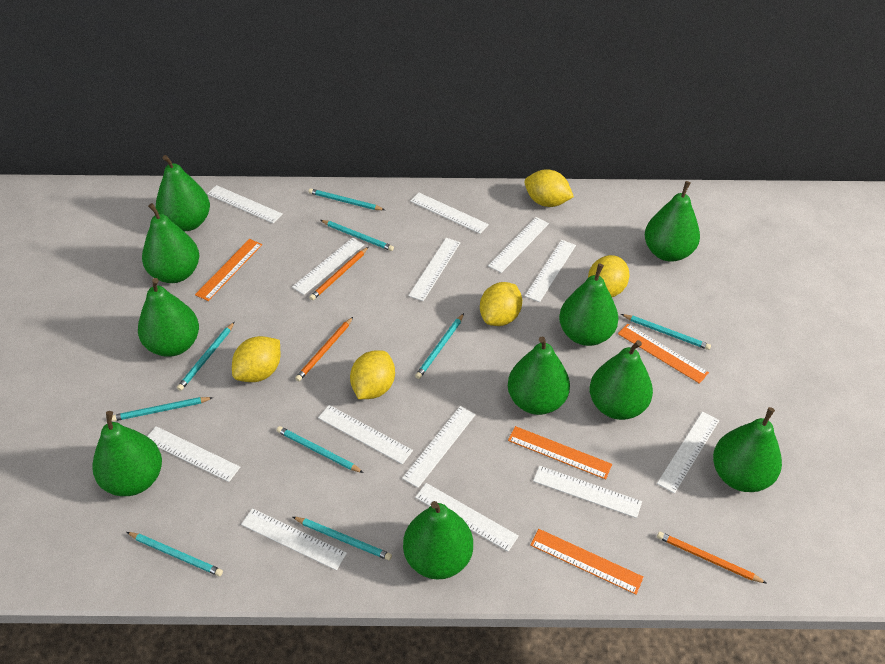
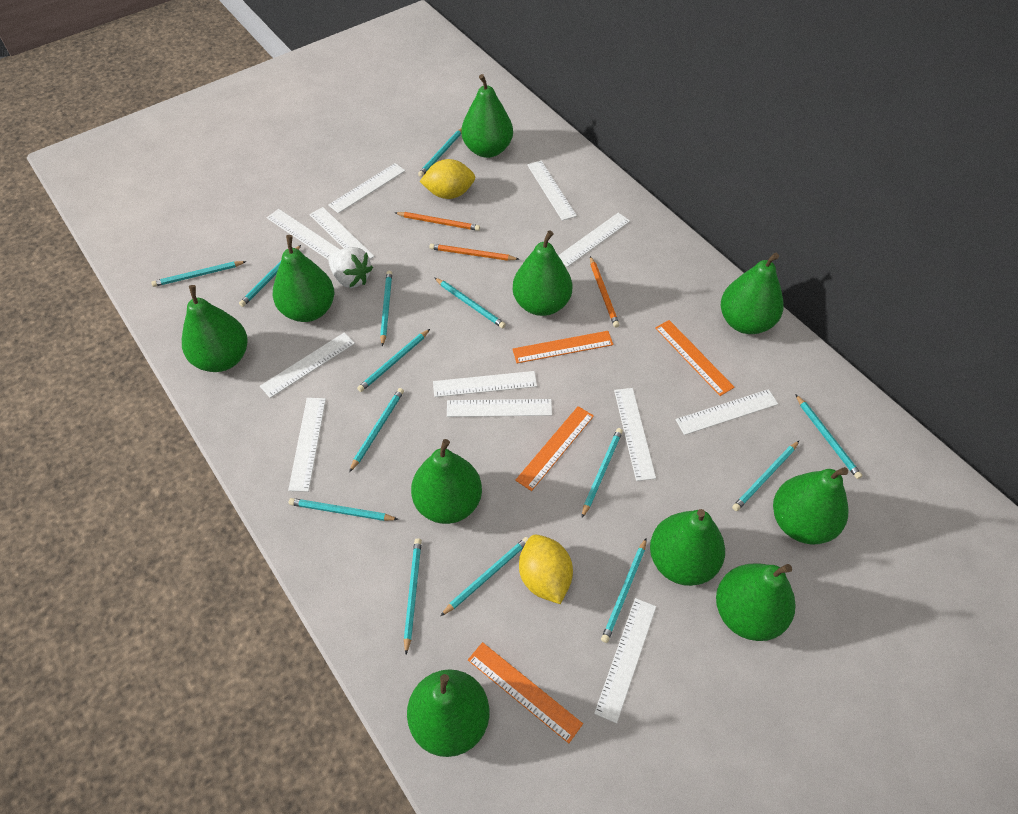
turquoise pencil: 9 -> 14
white ruler: 13 -> 12
white strawberry: 0 -> 1
yellow lemon: 5 -> 2

